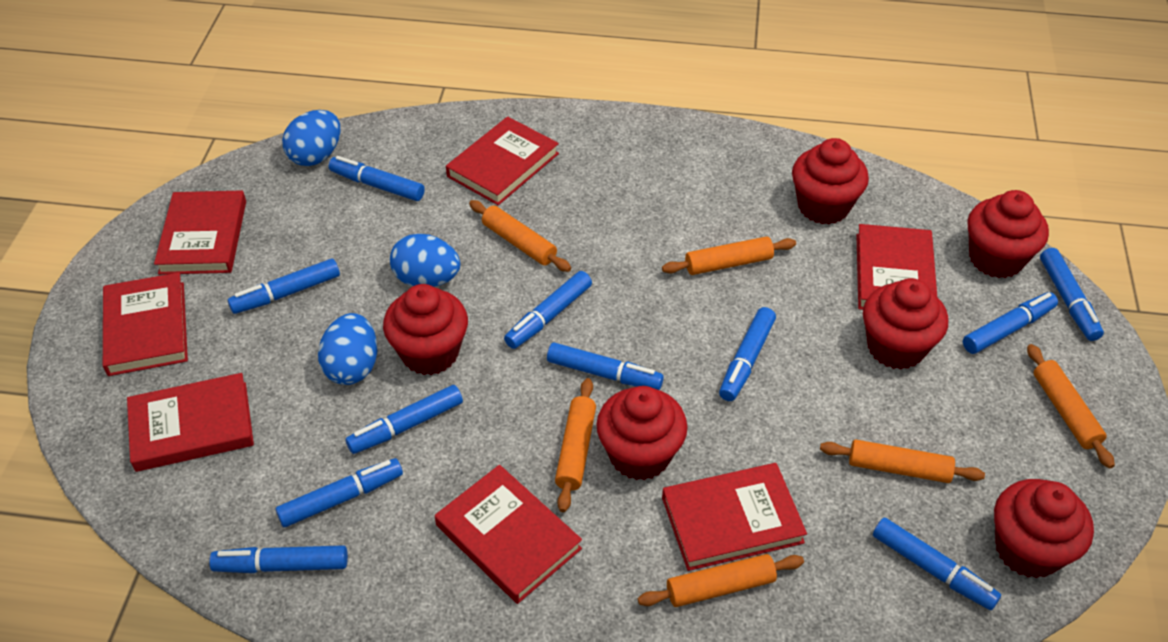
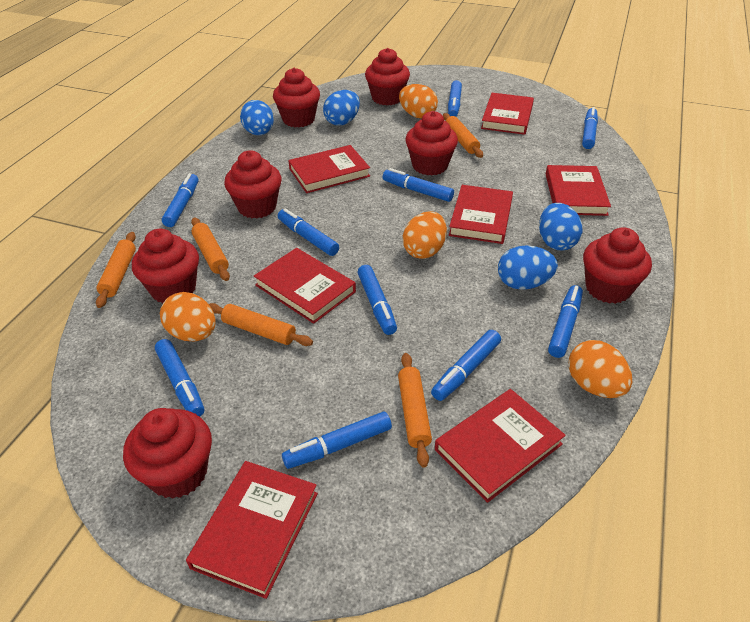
blue egg: 3 -> 4
blue marker: 11 -> 10
orange egg: 0 -> 4
orange rolling pin: 6 -> 5
red cupcake: 6 -> 7

